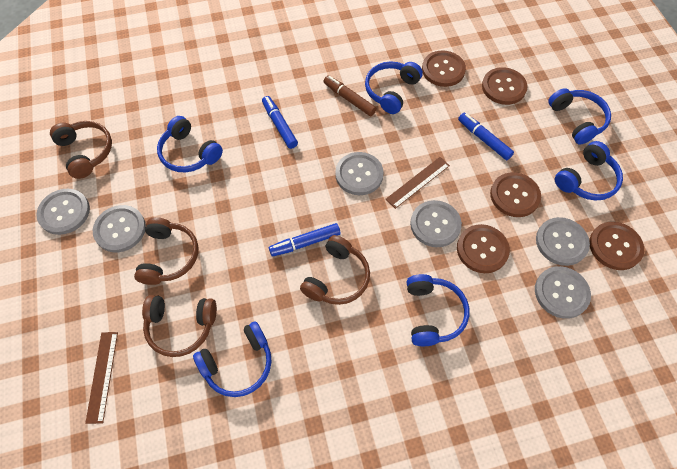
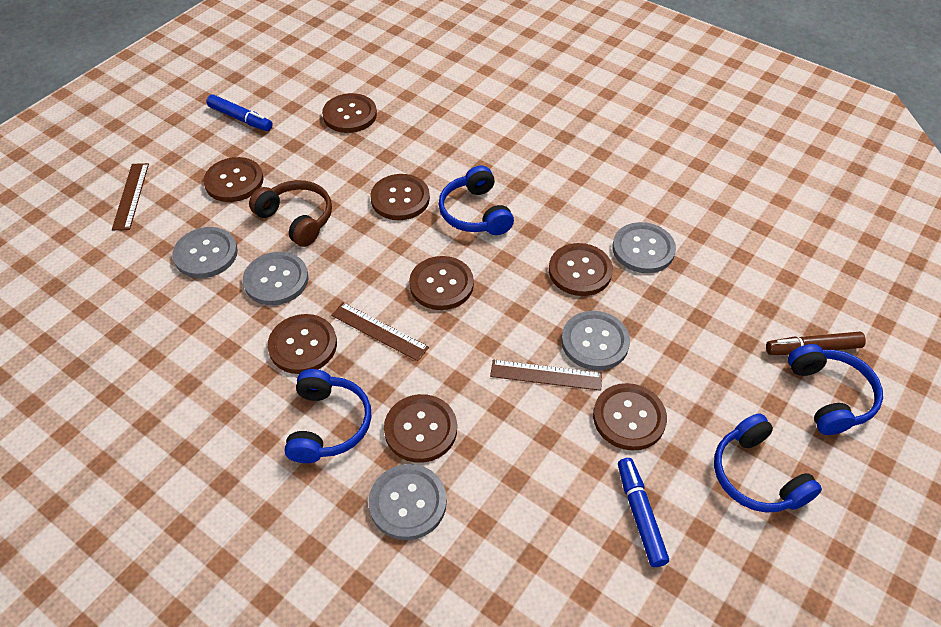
blue headphones: 6 -> 4
blue marker: 3 -> 2
brown button: 5 -> 8
brown headphones: 4 -> 1
brown ruler: 2 -> 3
grey button: 6 -> 5

